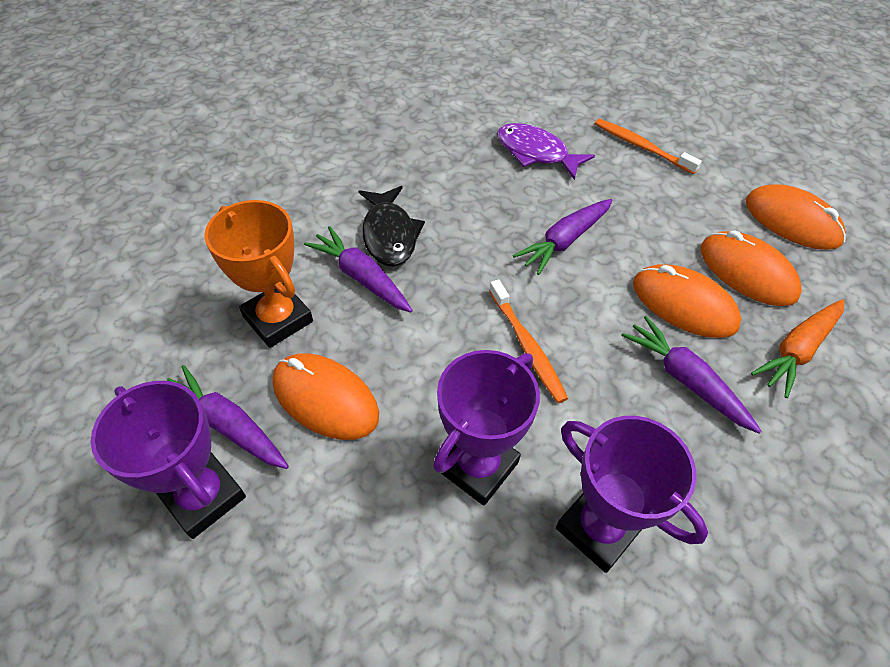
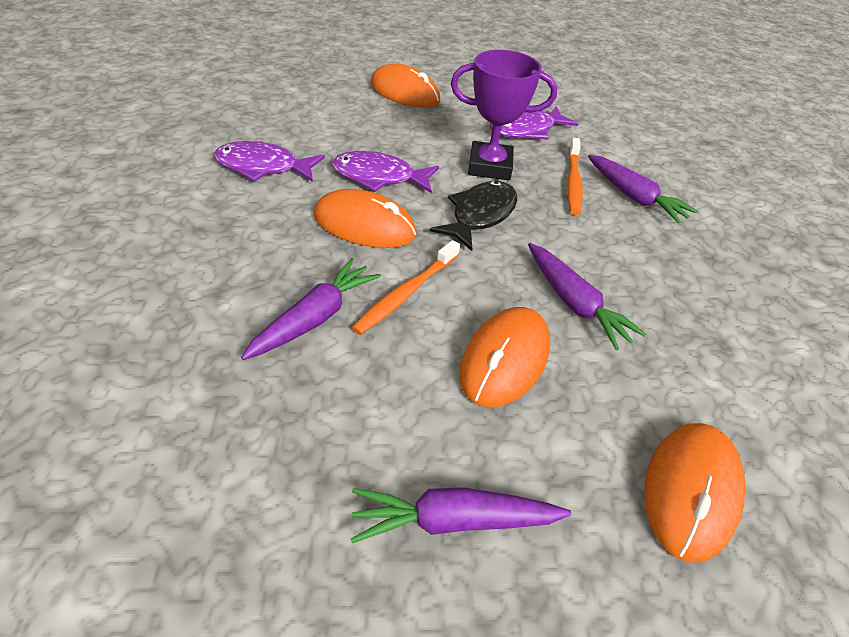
orange carrot: 1 -> 0
orange trophy: 1 -> 0
purple fish: 1 -> 3
purple trophy: 3 -> 1

